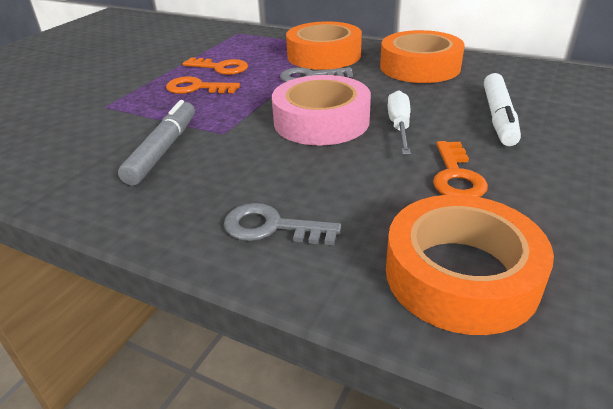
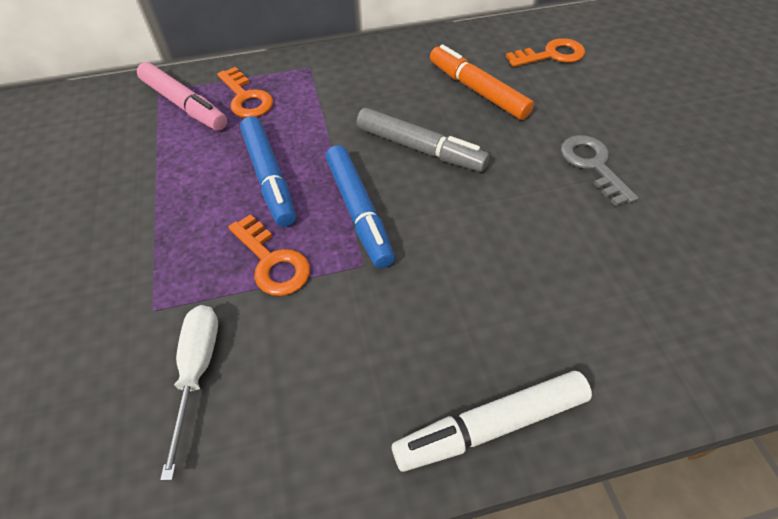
blue marker: 0 -> 2
grey key: 2 -> 1
orange marker: 0 -> 1
orange tape: 3 -> 0
pink marker: 0 -> 1
pink tape: 1 -> 0

